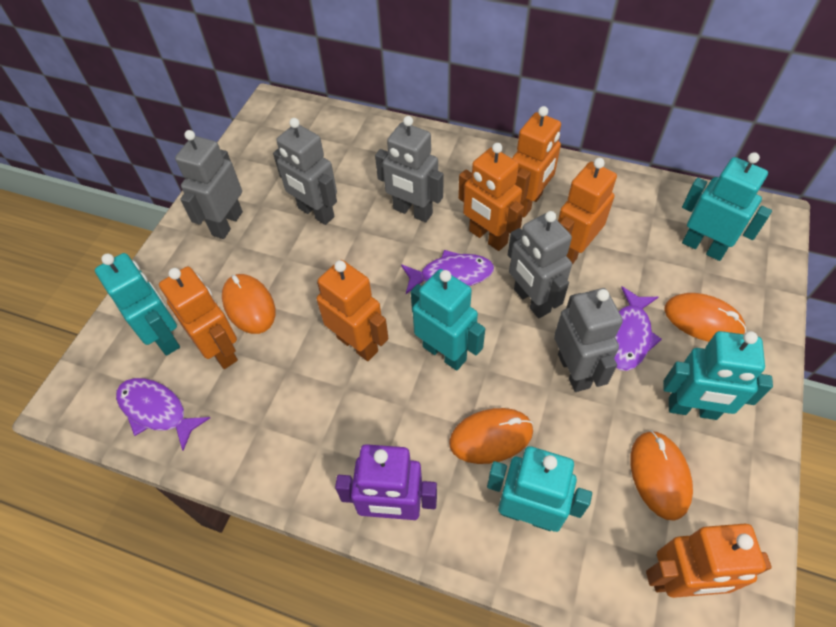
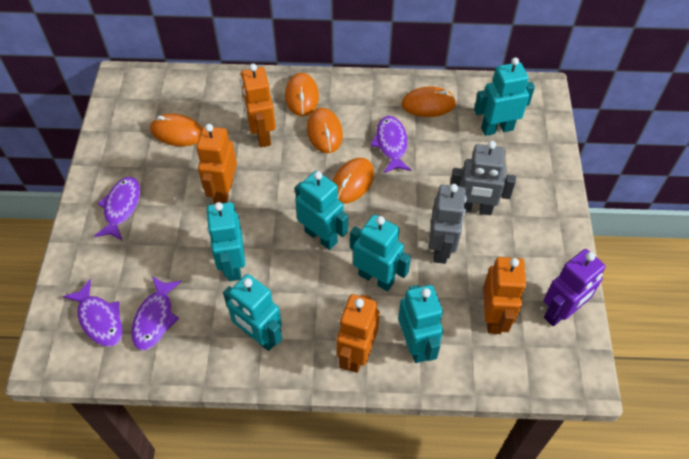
grey robot: 5 -> 2
orange mouse: 4 -> 5
orange robot: 6 -> 4
purple fish: 3 -> 4
turquoise robot: 5 -> 6

